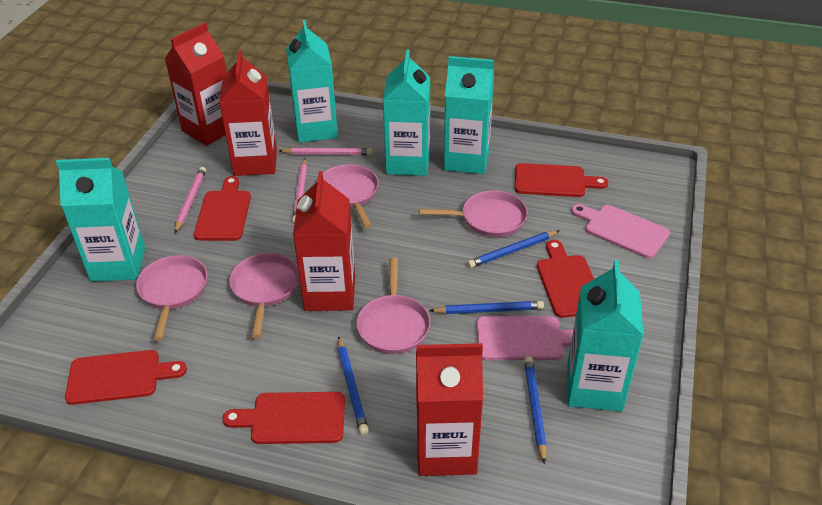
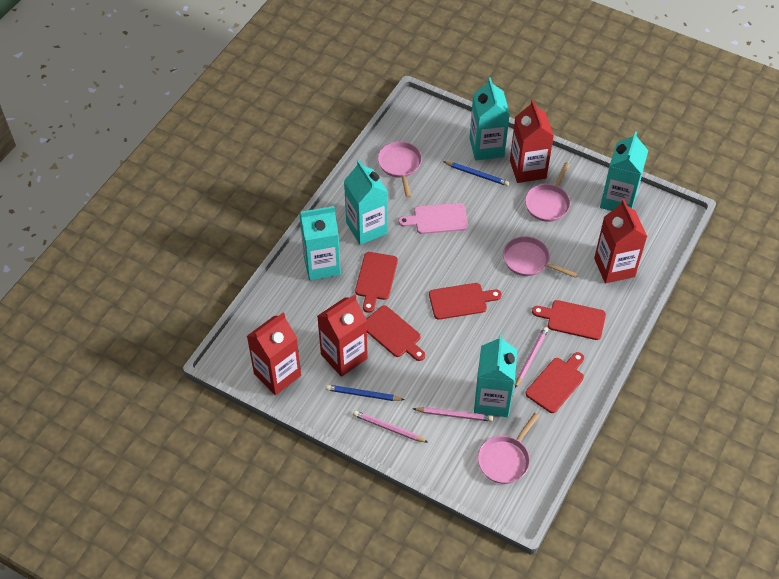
blue pencil: 4 -> 2
pink cutting board: 2 -> 1
pink pan: 5 -> 4

